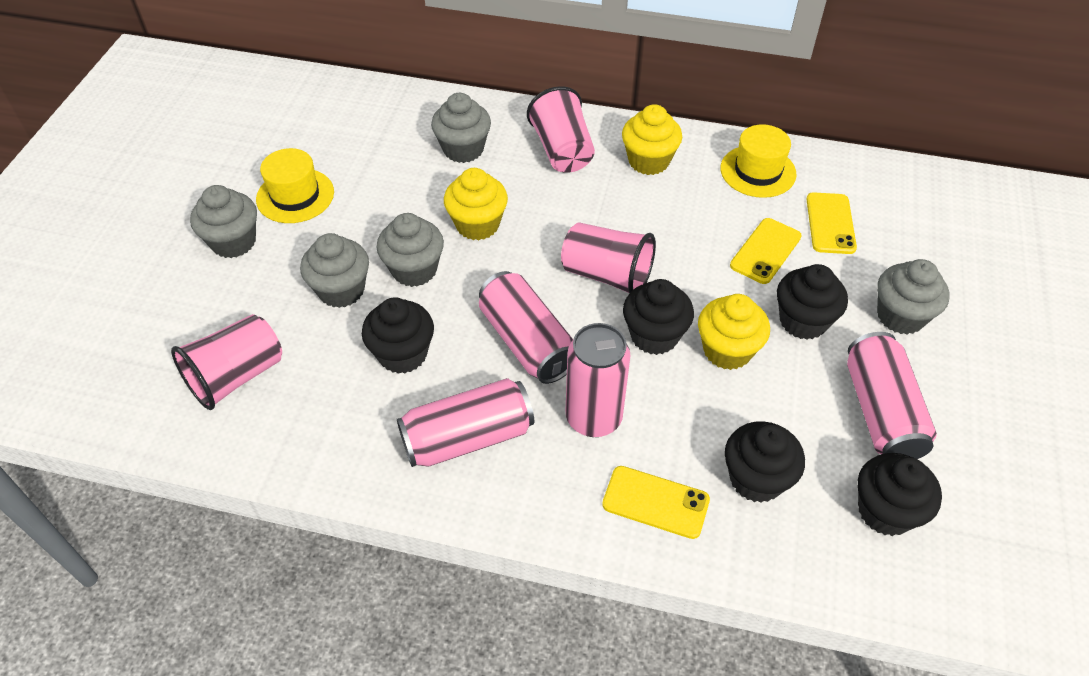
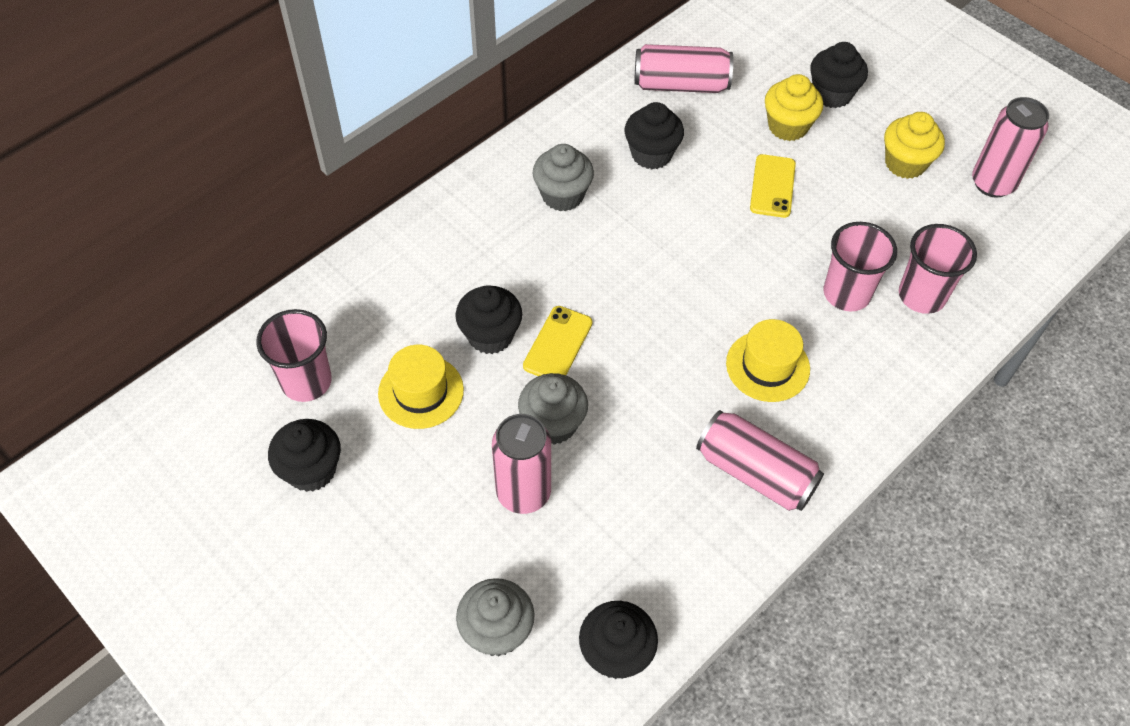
grey cupcake: 5 -> 3
yellow cupcake: 3 -> 2
yellow phone: 3 -> 2

